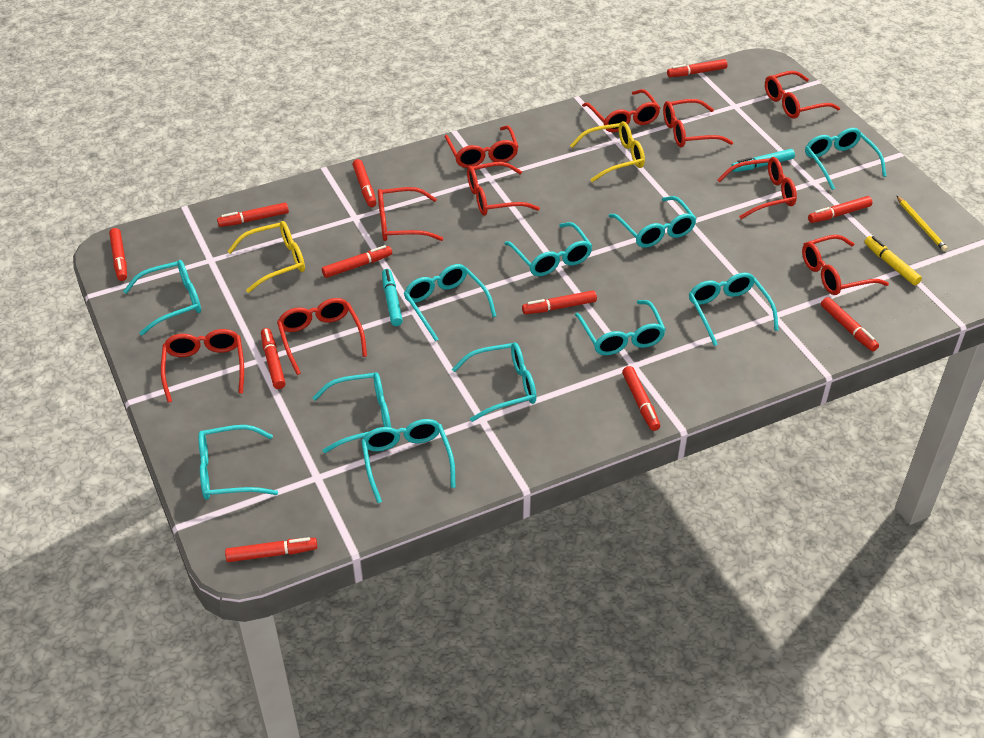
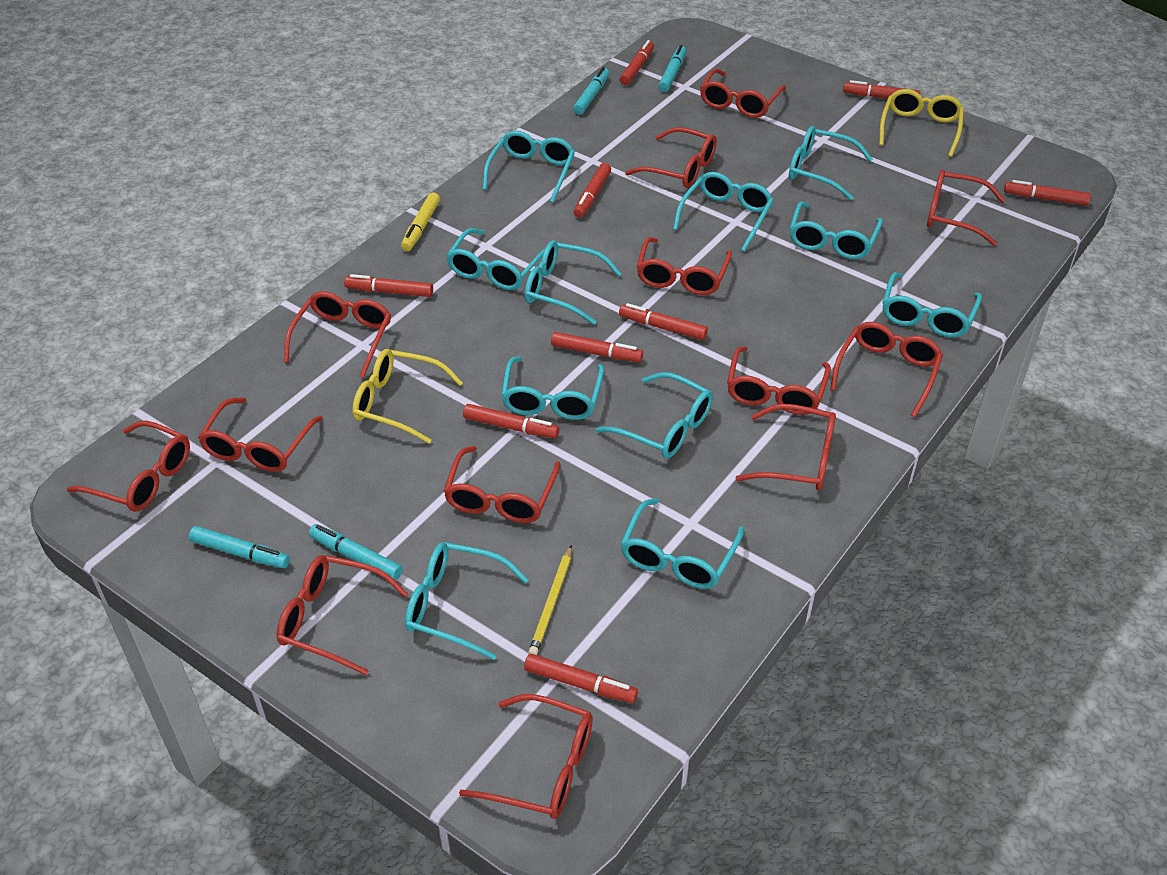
red glasses: 10 -> 13
red marker: 11 -> 9
turquoise marker: 2 -> 4

